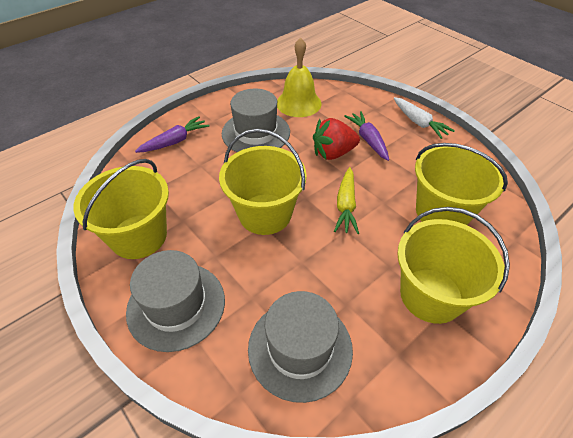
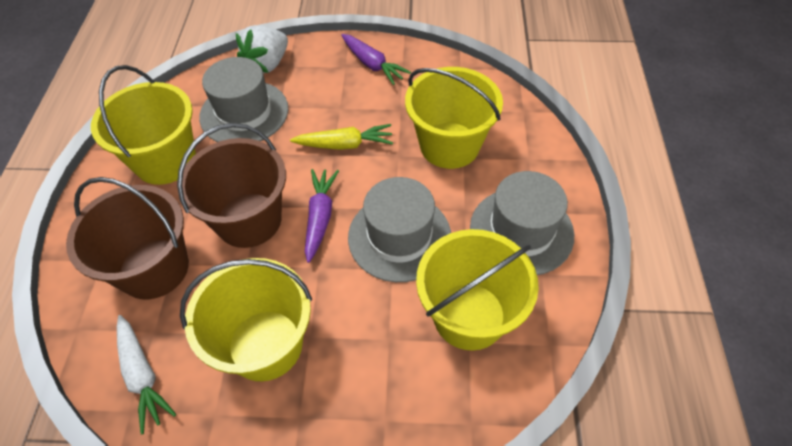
brown bucket: 0 -> 2
red strawberry: 1 -> 0
white strawberry: 0 -> 1
yellow bell: 1 -> 0

